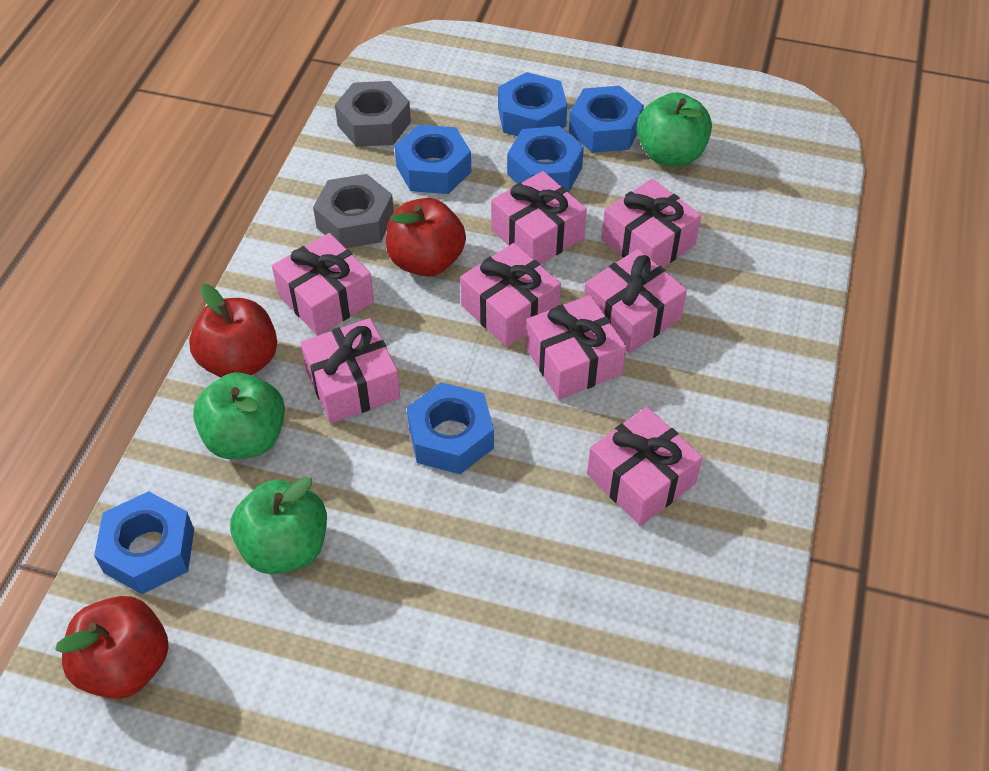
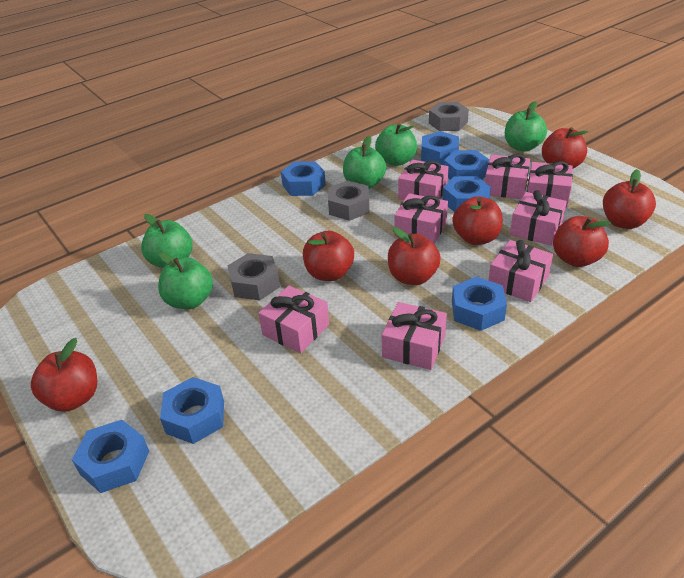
blue nut: 6 -> 7
green apple: 3 -> 5
grey nut: 2 -> 3
red apple: 3 -> 7

